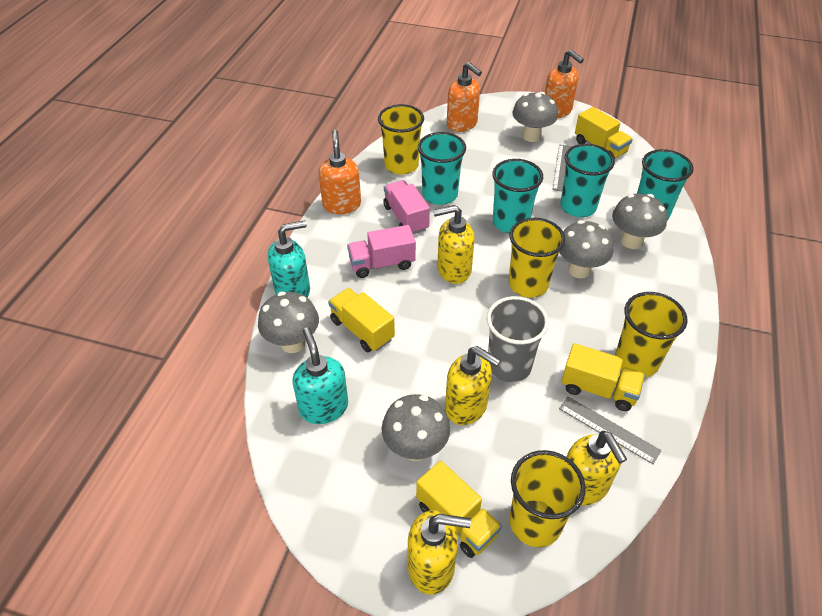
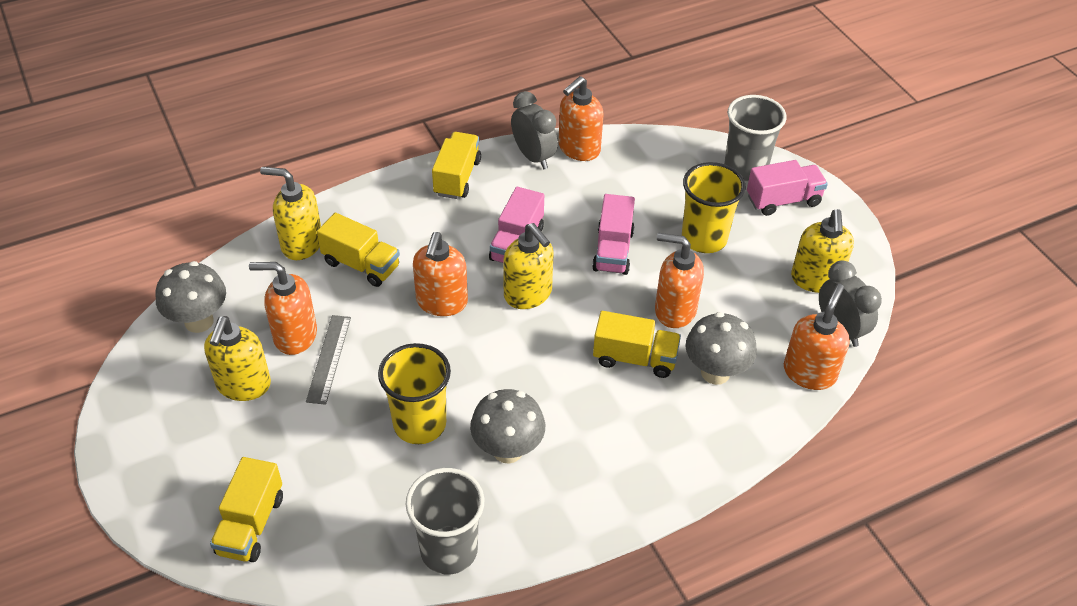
grey clock: 0 -> 2
grey cup: 1 -> 2
grey mushroom: 5 -> 3
grey ruler: 2 -> 1
orange soap dispenser: 3 -> 5
pink truck: 2 -> 3
turquoise cup: 4 -> 0
turquoise soap dispenser: 2 -> 0
yellow cup: 4 -> 2

